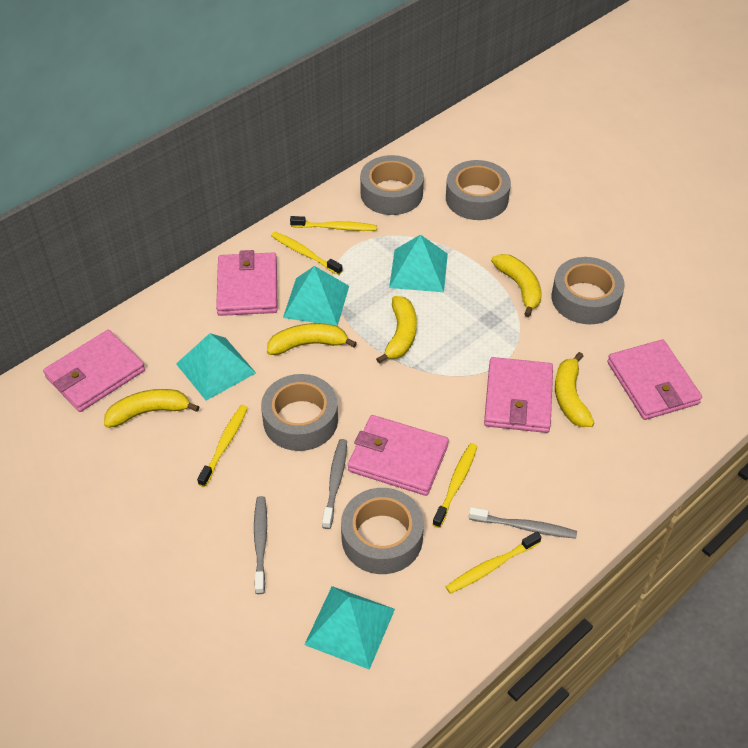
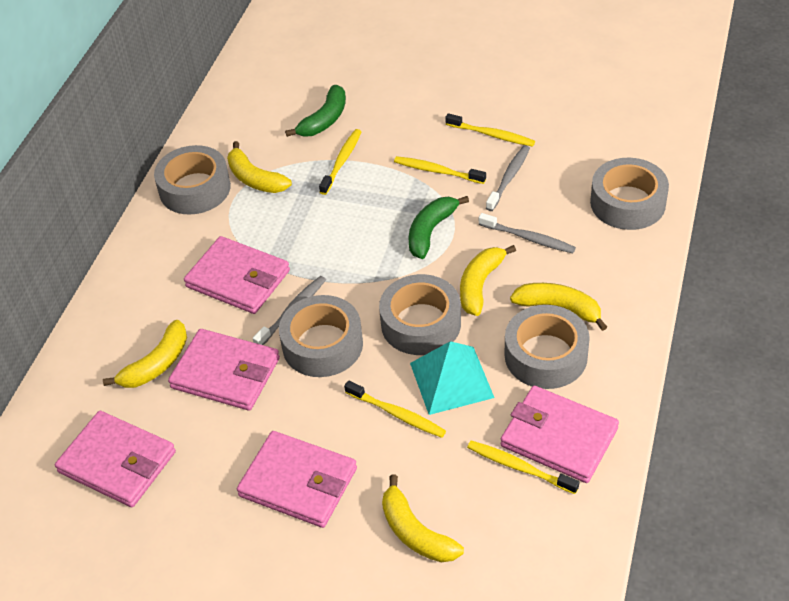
green banana: 0 -> 2
turquoise pyramid: 4 -> 1

